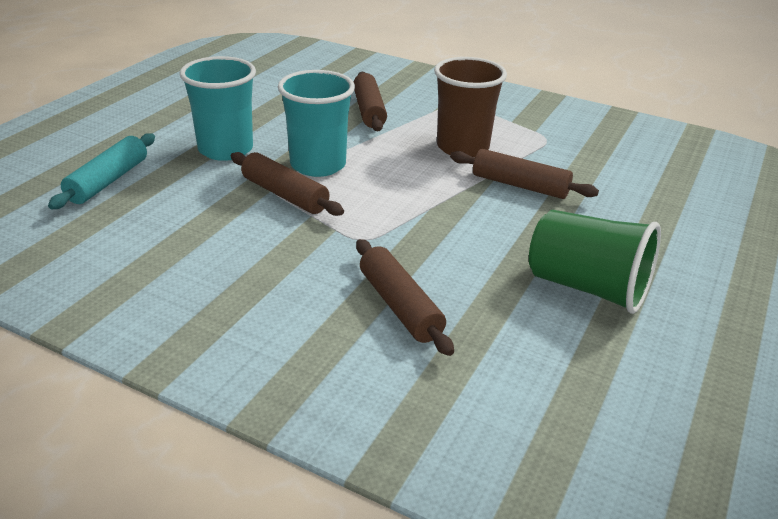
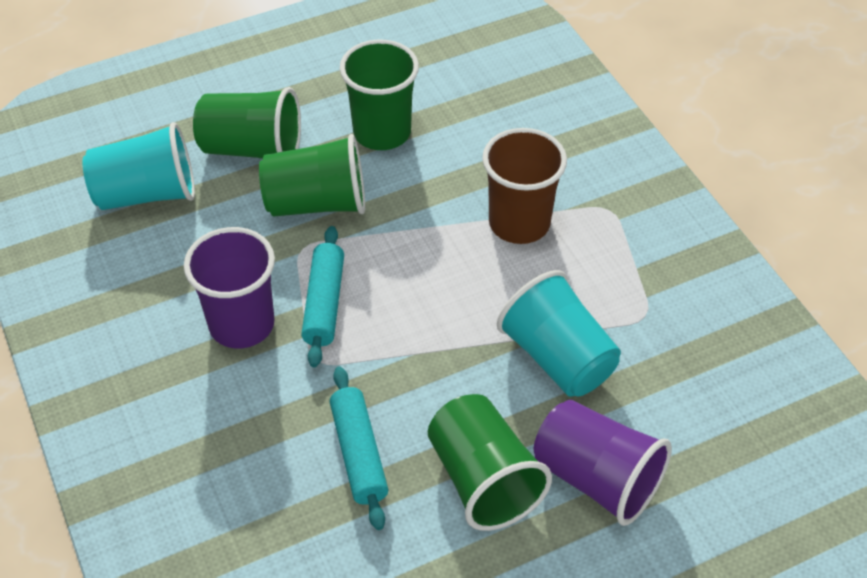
brown rolling pin: 4 -> 0
green cup: 1 -> 4
purple cup: 0 -> 2
turquoise rolling pin: 1 -> 2

